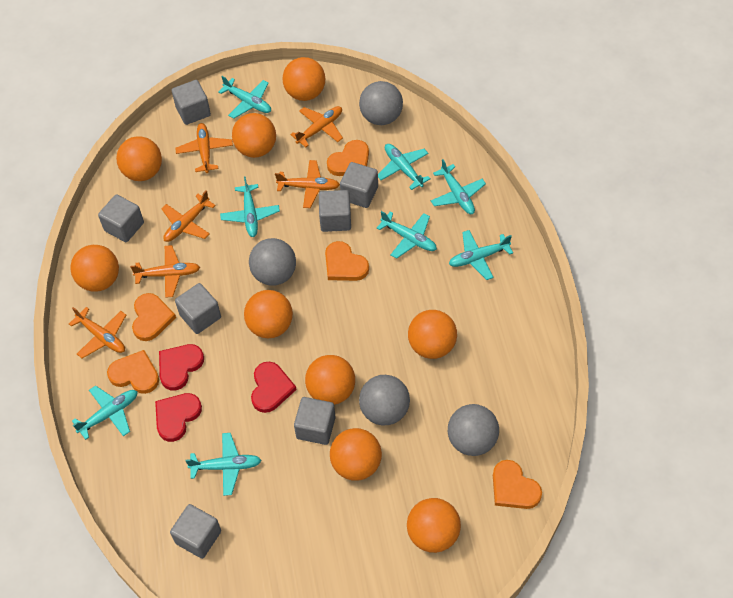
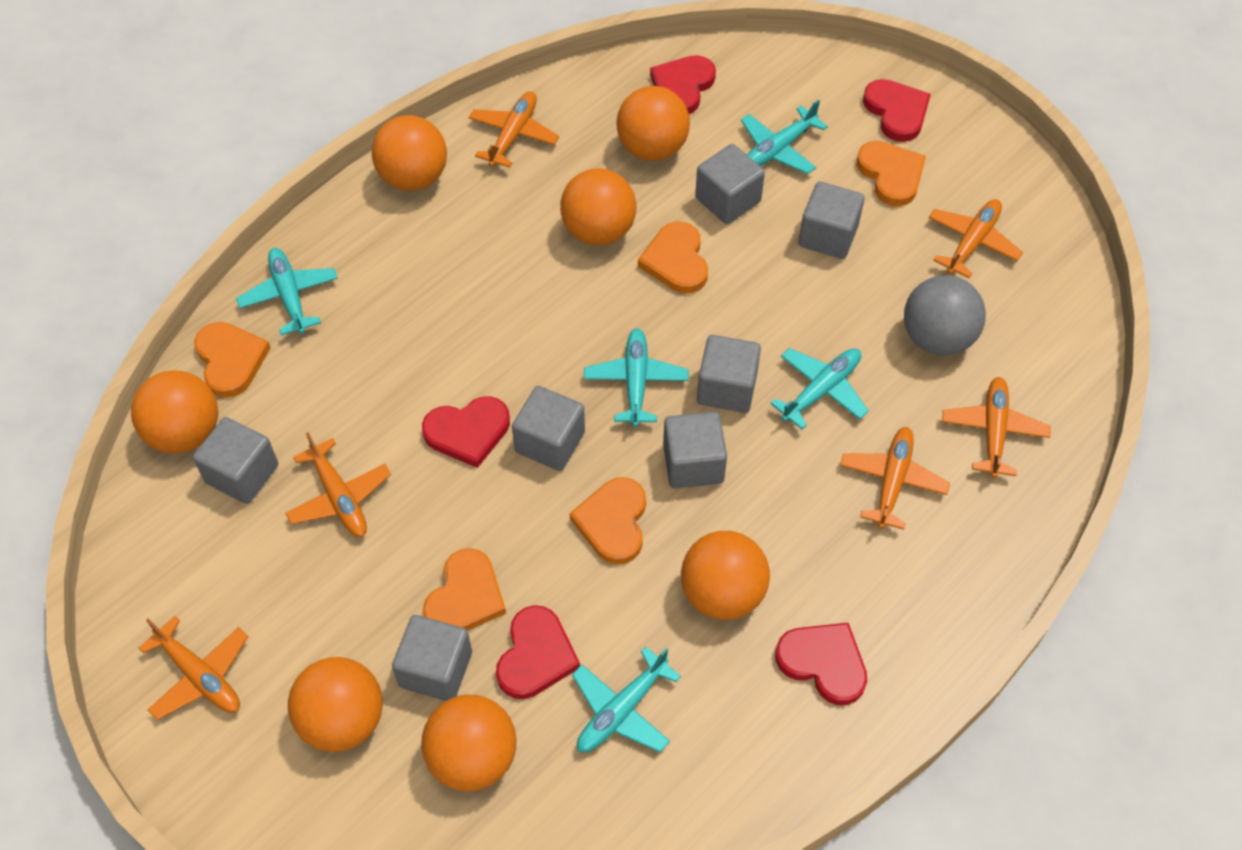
grey ball: 4 -> 1
orange ball: 9 -> 7
red heart: 3 -> 5
turquoise plane: 8 -> 5

